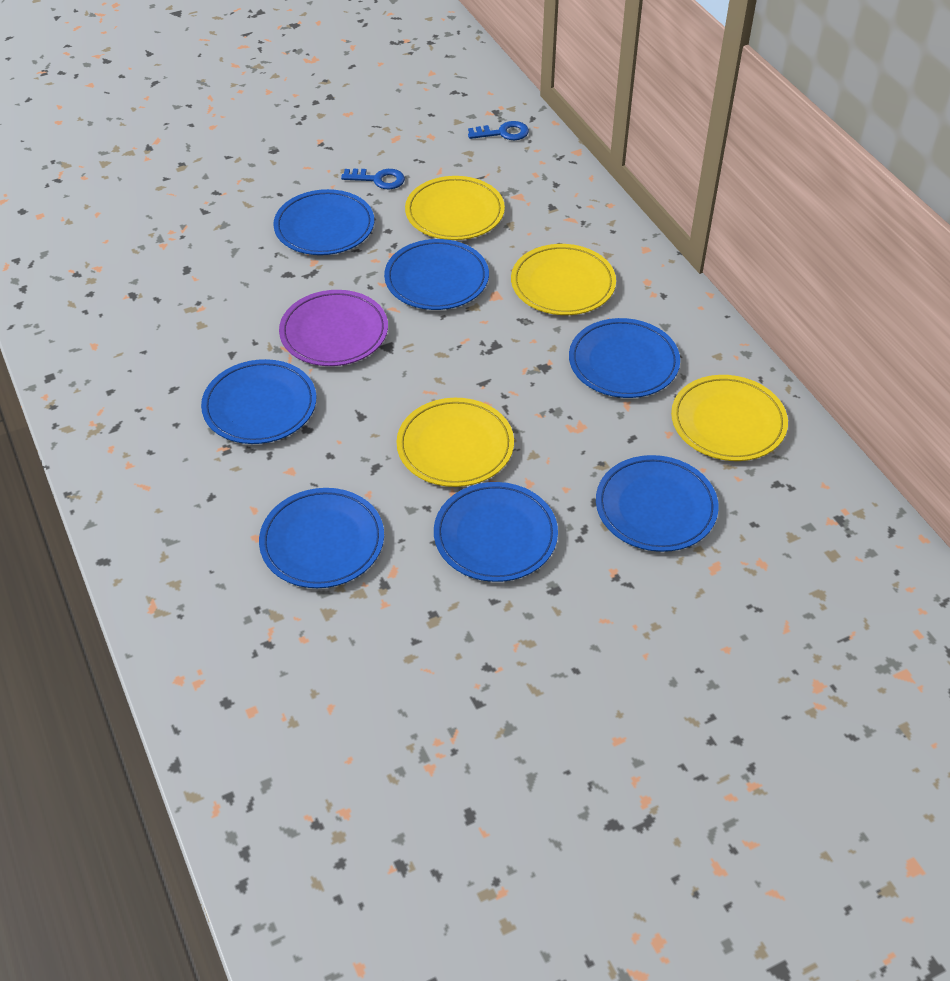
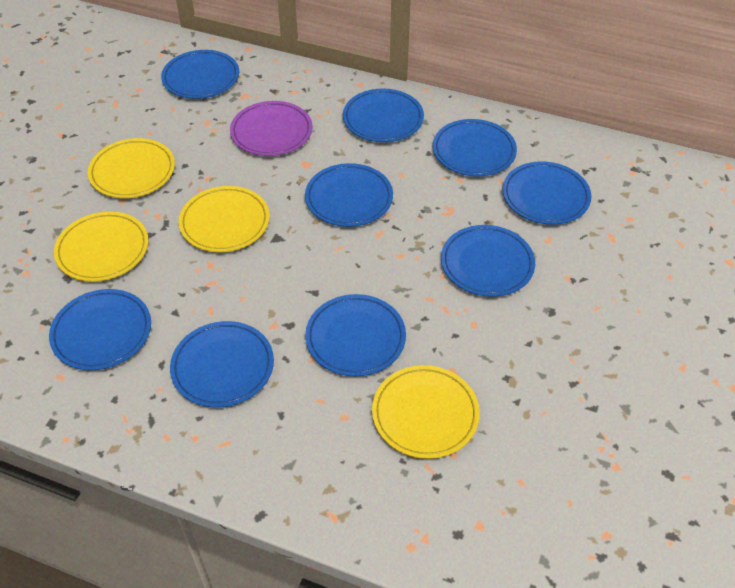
blue key: 2 -> 0
blue plate: 7 -> 9

